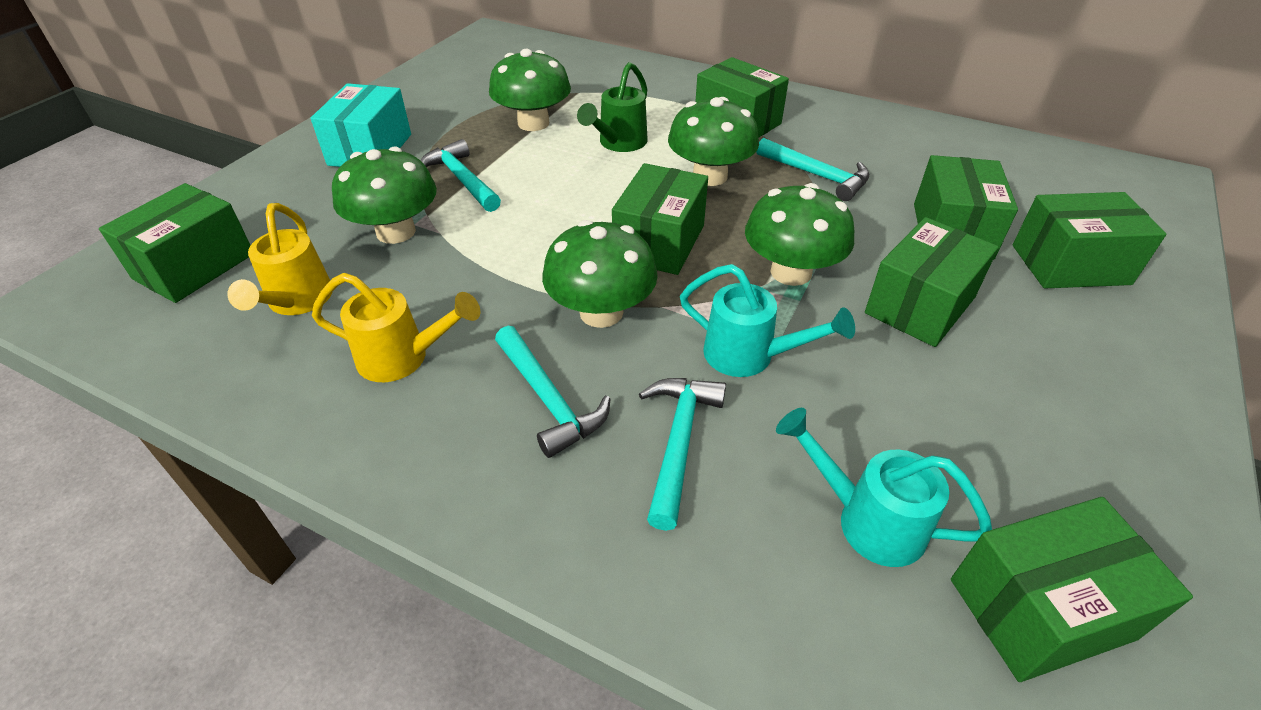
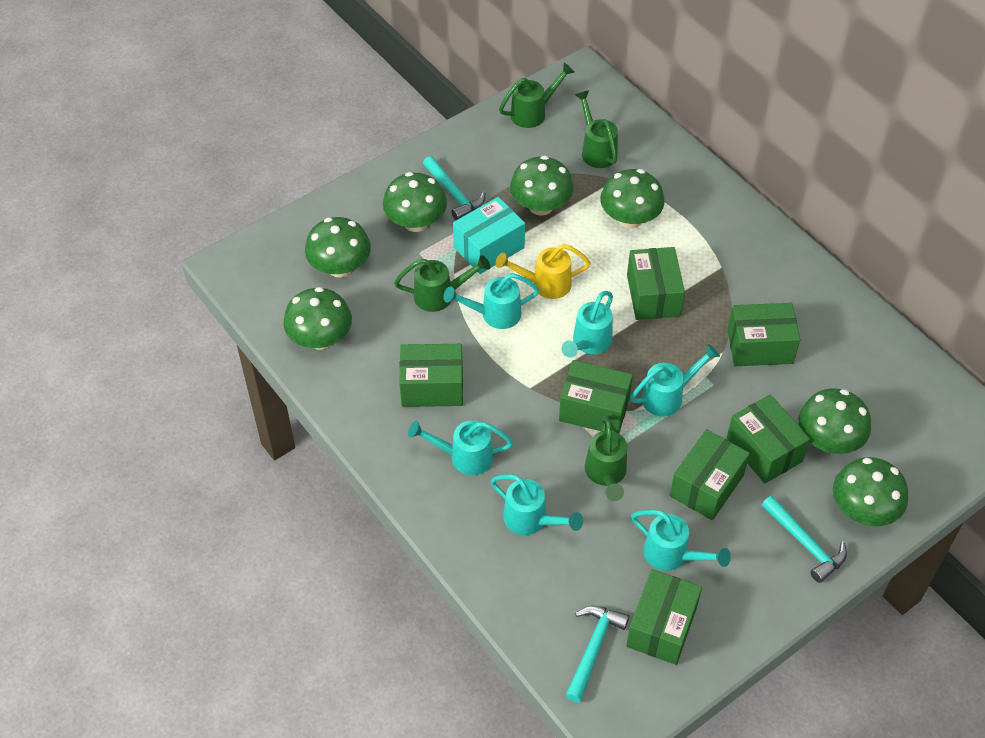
green mushroom: 5 -> 7
green watering can: 1 -> 4
turquoise hammer: 4 -> 3
turquoise watering can: 2 -> 6
yellow watering can: 2 -> 1

